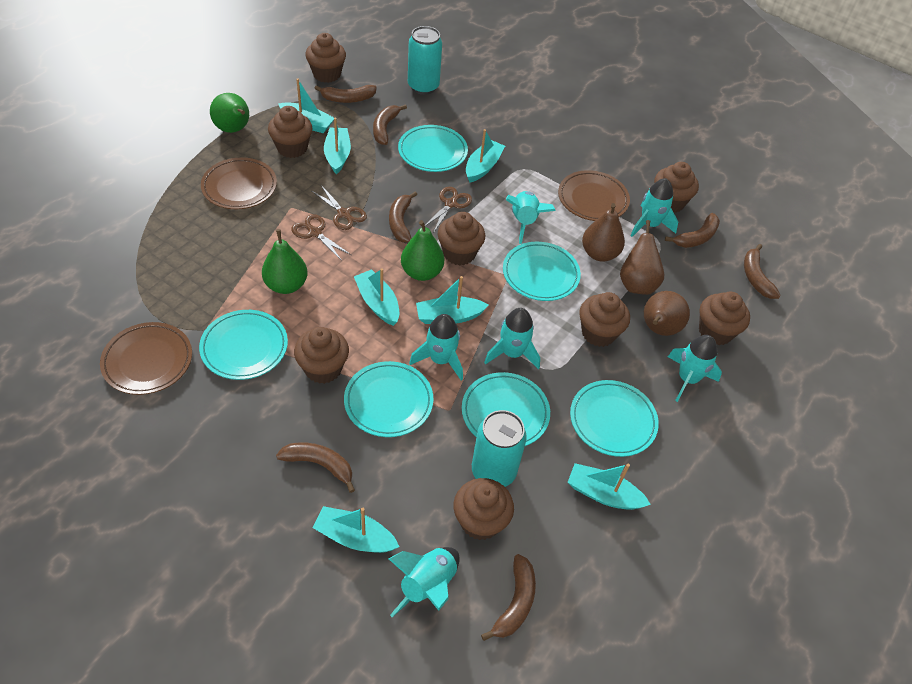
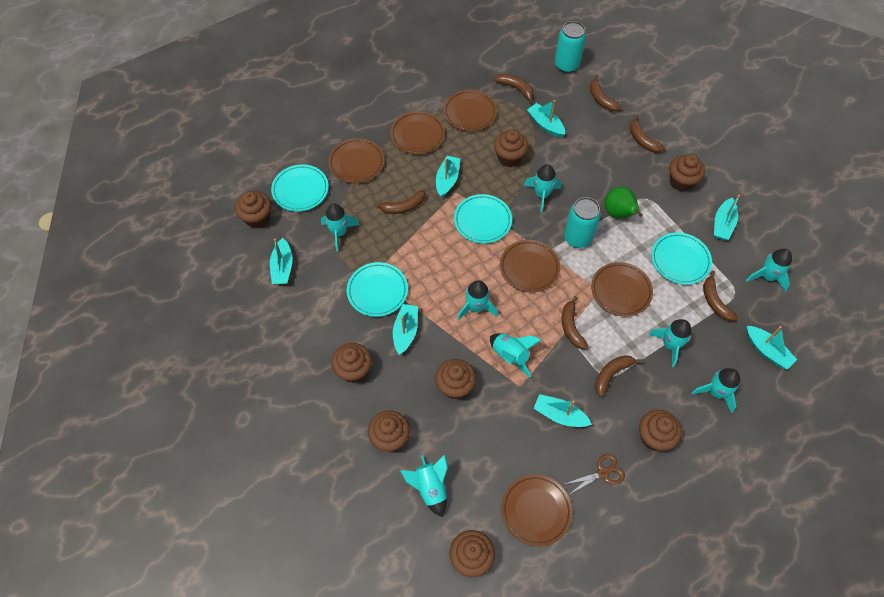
brown pear: 3 -> 0
brown plate: 3 -> 6
brown scissors: 3 -> 1
green pear: 3 -> 1
turquoise plate: 6 -> 4
turquoise rocket: 6 -> 8

